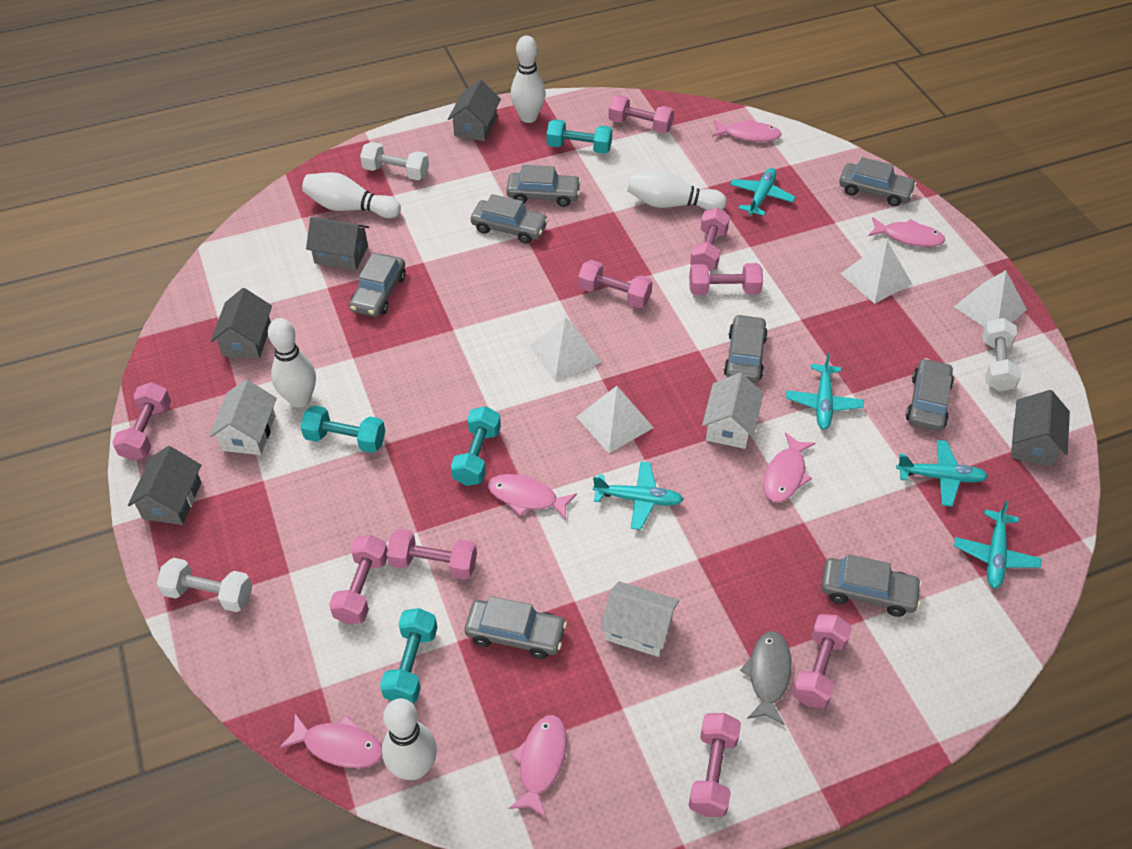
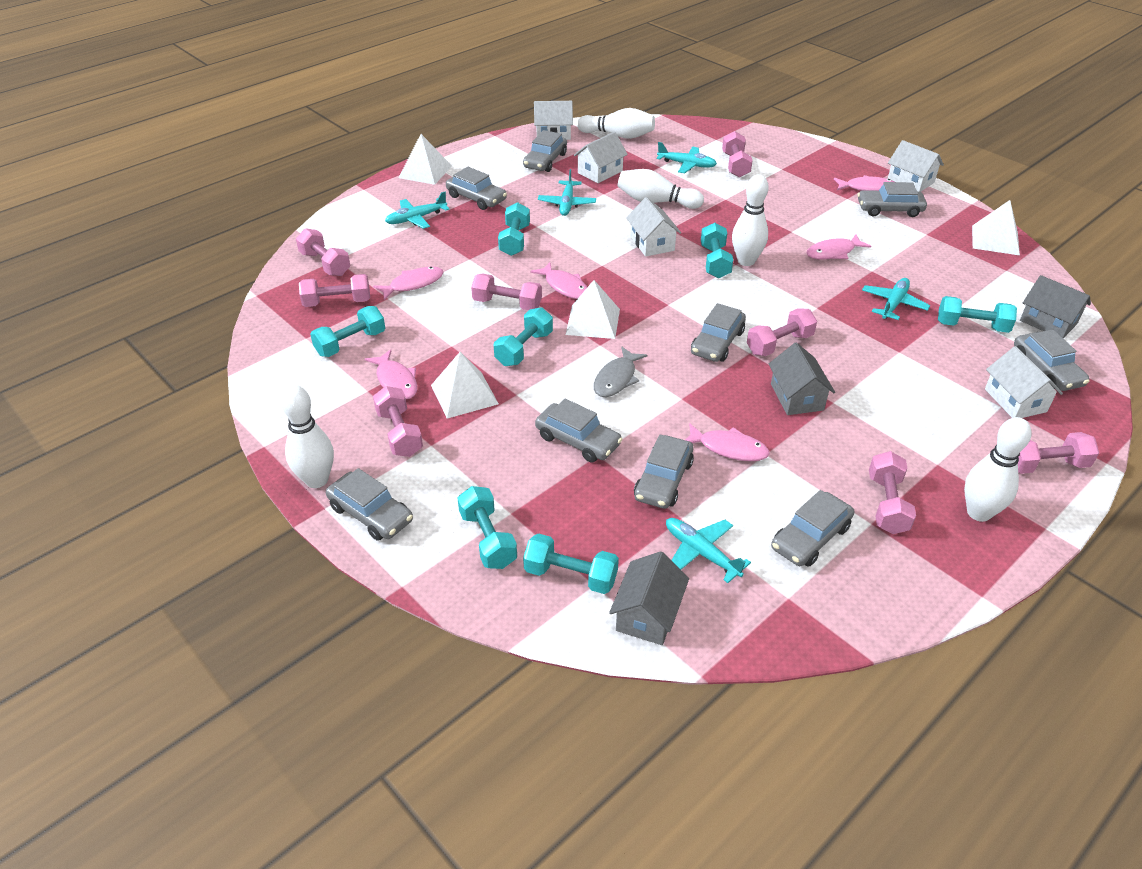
grey car: 8 -> 9
grey house: 5 -> 3
pink dumbbell: 9 -> 8
turquoise dumbbell: 4 -> 7
white dumbbell: 3 -> 0
white house: 3 -> 5

